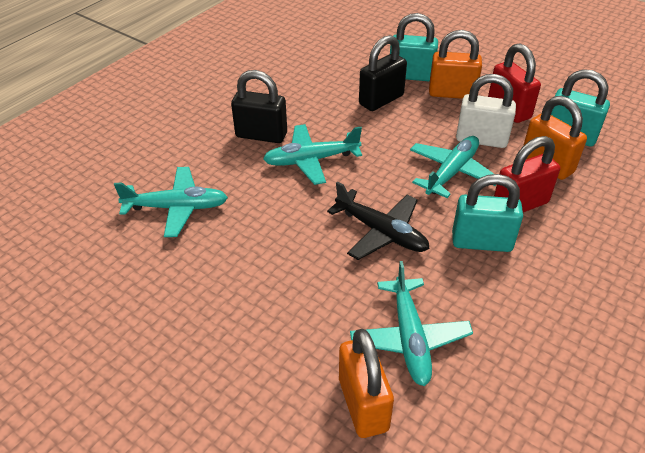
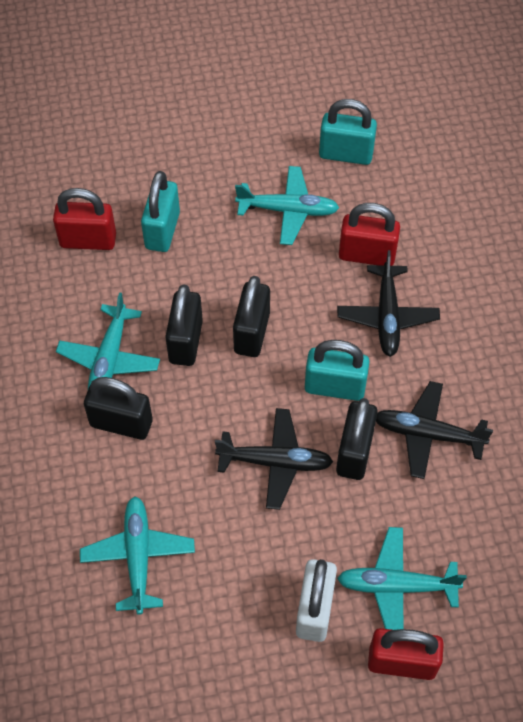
black padlock: 2 -> 4
black plane: 1 -> 3
orange padlock: 3 -> 0
red padlock: 2 -> 3

